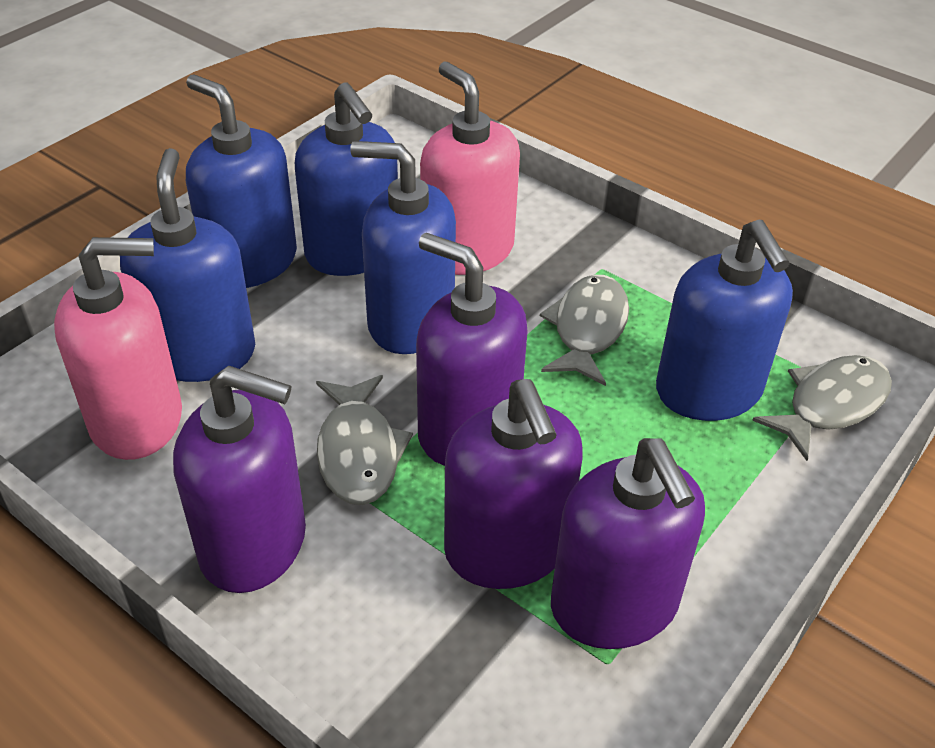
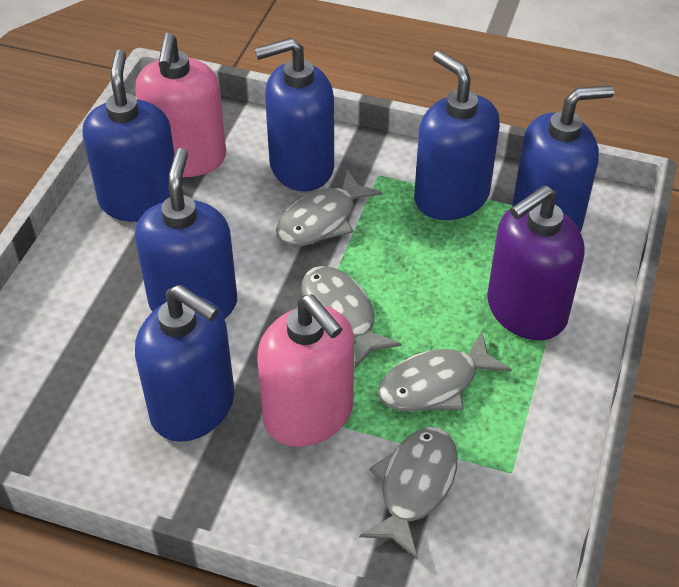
blue soap dispenser: 5 -> 6
grey fish: 3 -> 4
purple soap dispenser: 4 -> 1

